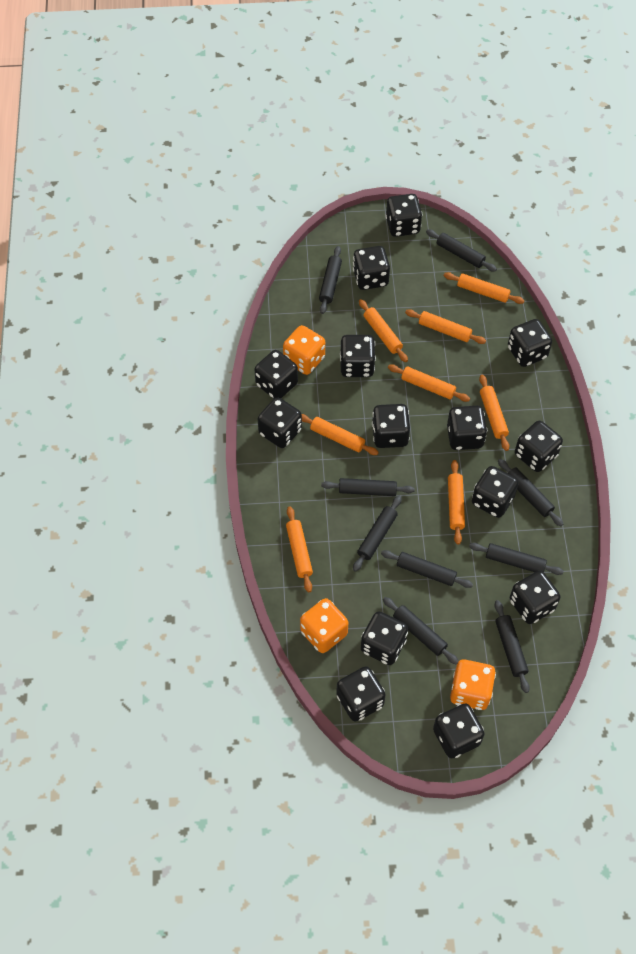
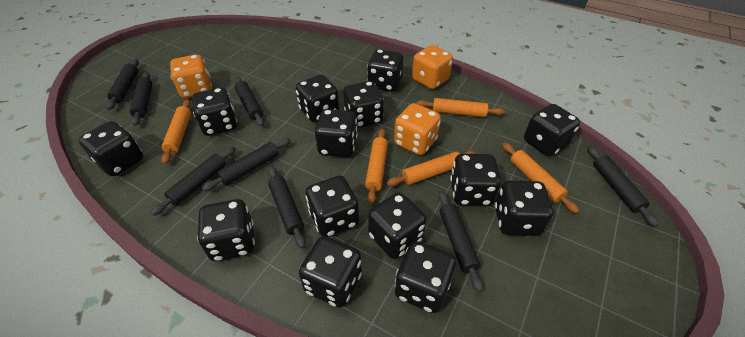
black rolling pin: 9 -> 8
orange rolling pin: 8 -> 5

